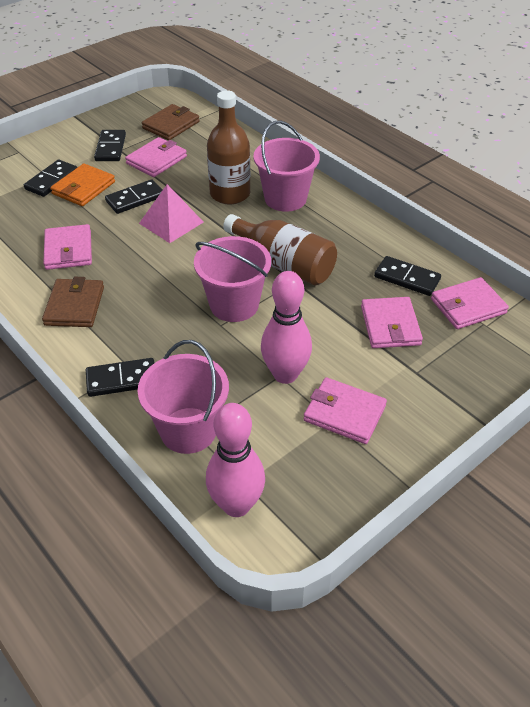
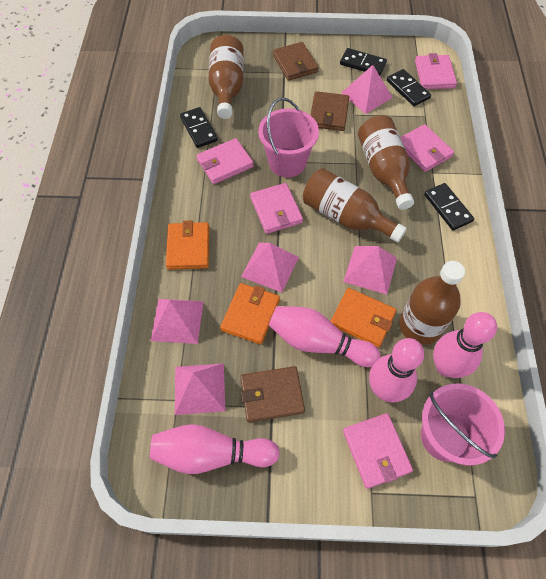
black domino: 5 -> 4
brown bottle: 2 -> 4
brown wallet: 2 -> 3
orange wallet: 1 -> 3
pink bowling pin: 2 -> 4
pink bucket: 3 -> 2
pink pyramid: 1 -> 5

